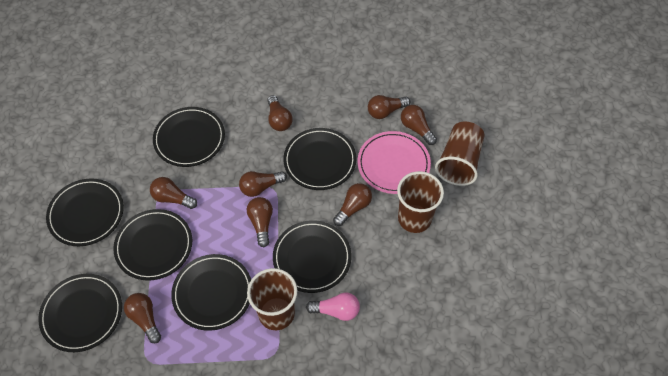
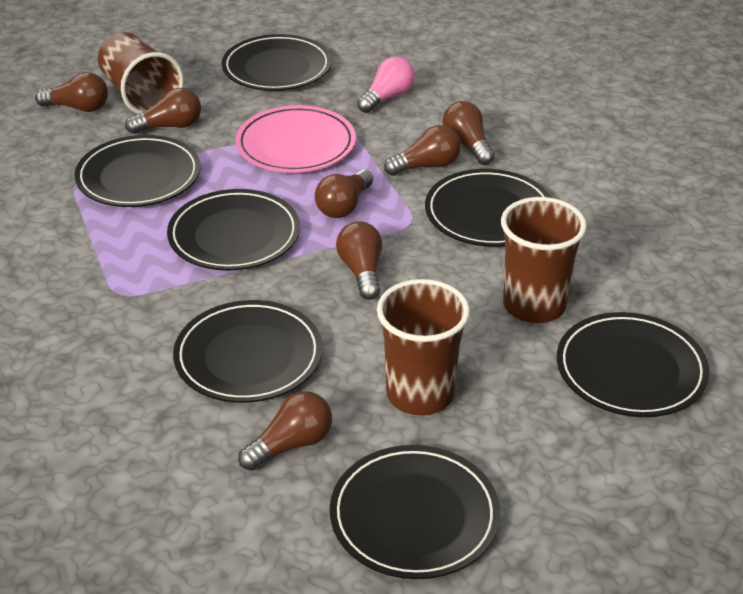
brown light bulb: 8 -> 7

